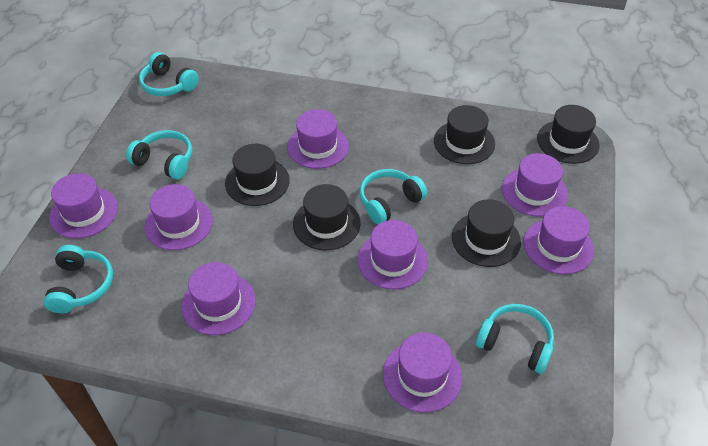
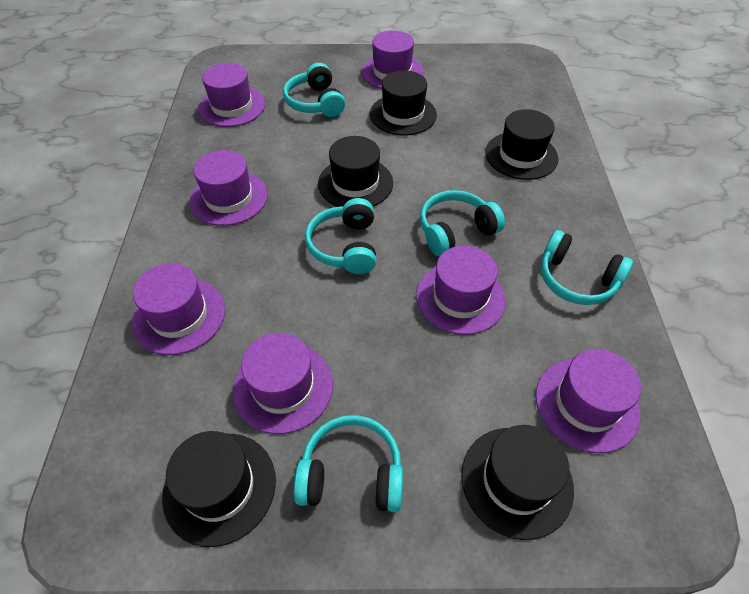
purple hat: 8 -> 7

